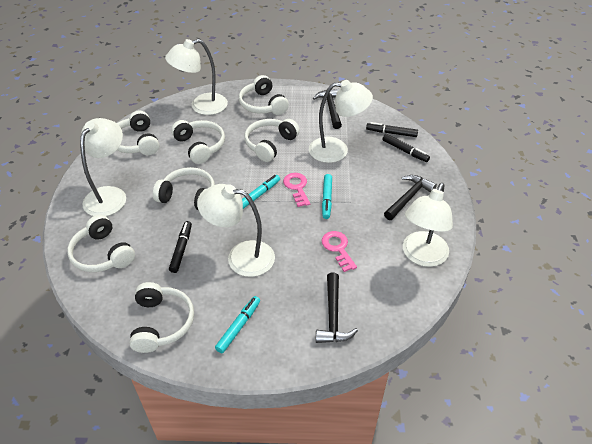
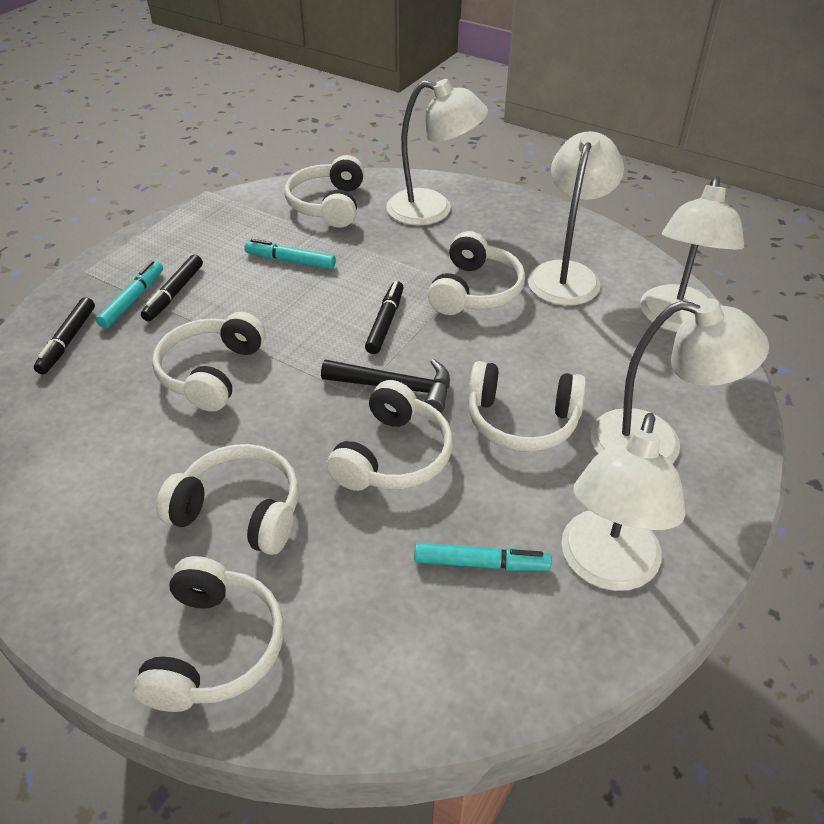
black hammer: 3 -> 1
pink key: 2 -> 0

